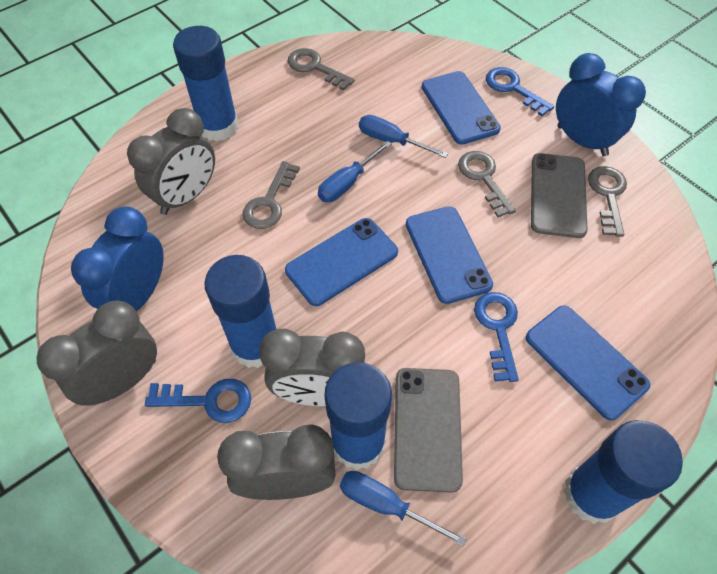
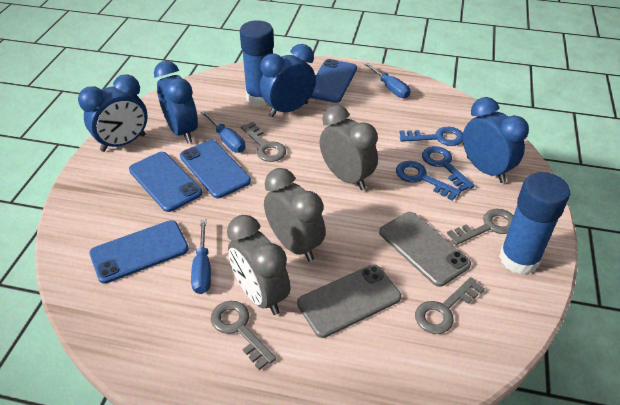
blue clock: 2 -> 4
blue glue stick: 4 -> 2
grey clock: 4 -> 3

